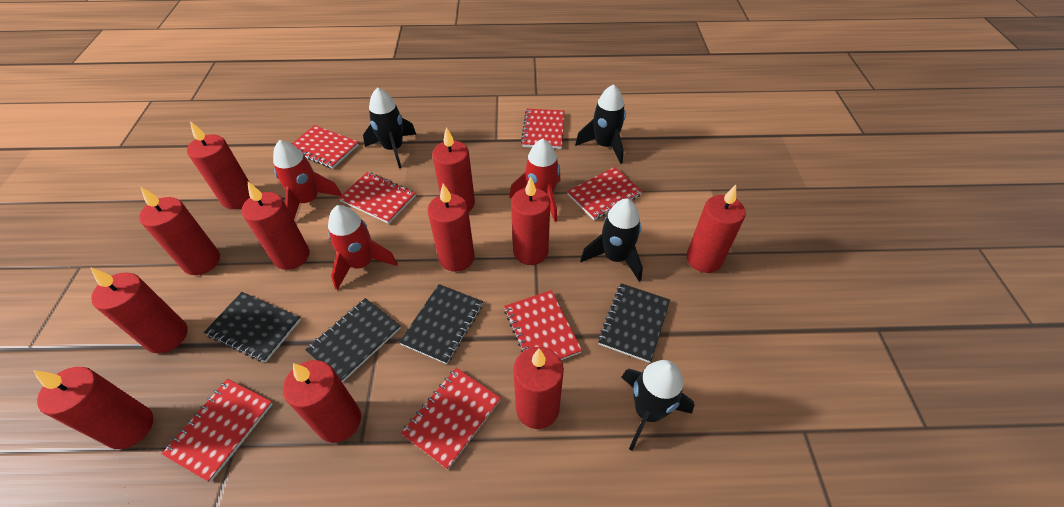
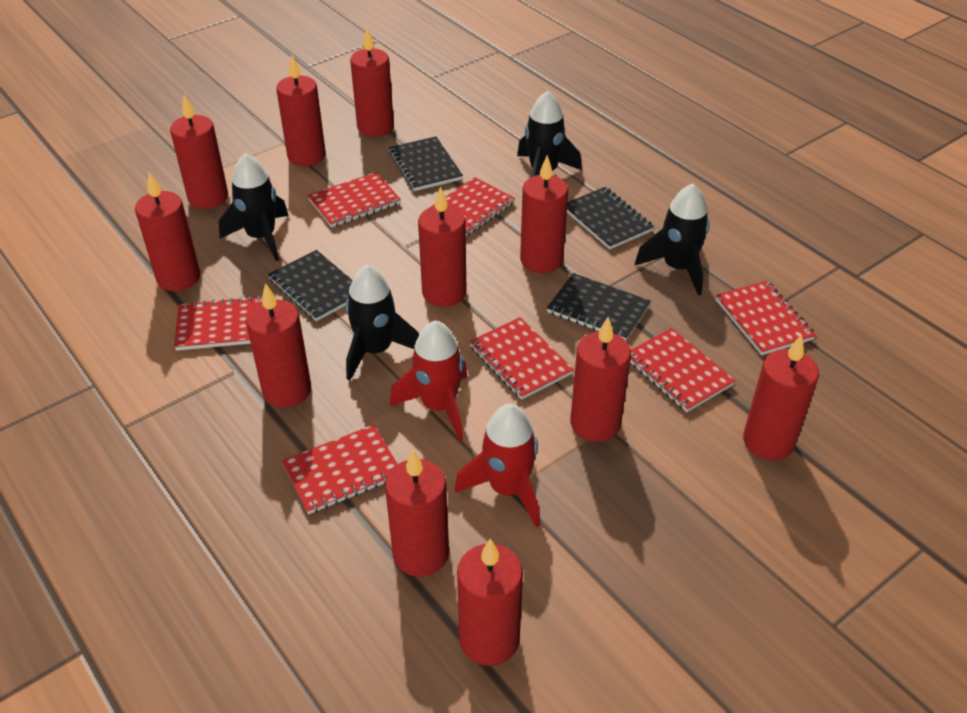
red rocket: 3 -> 2

